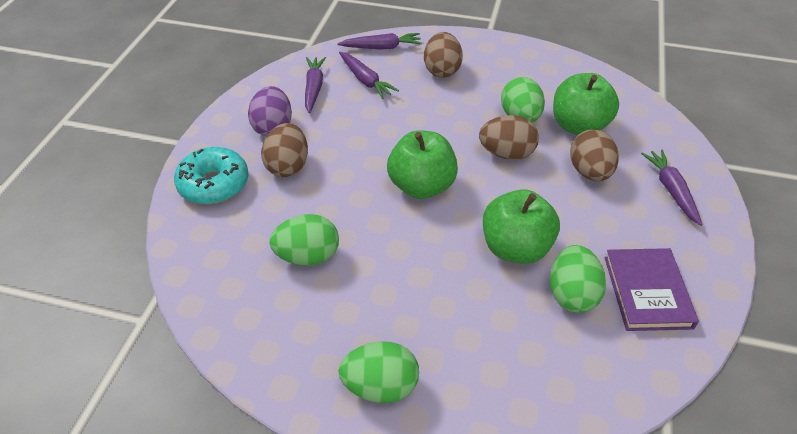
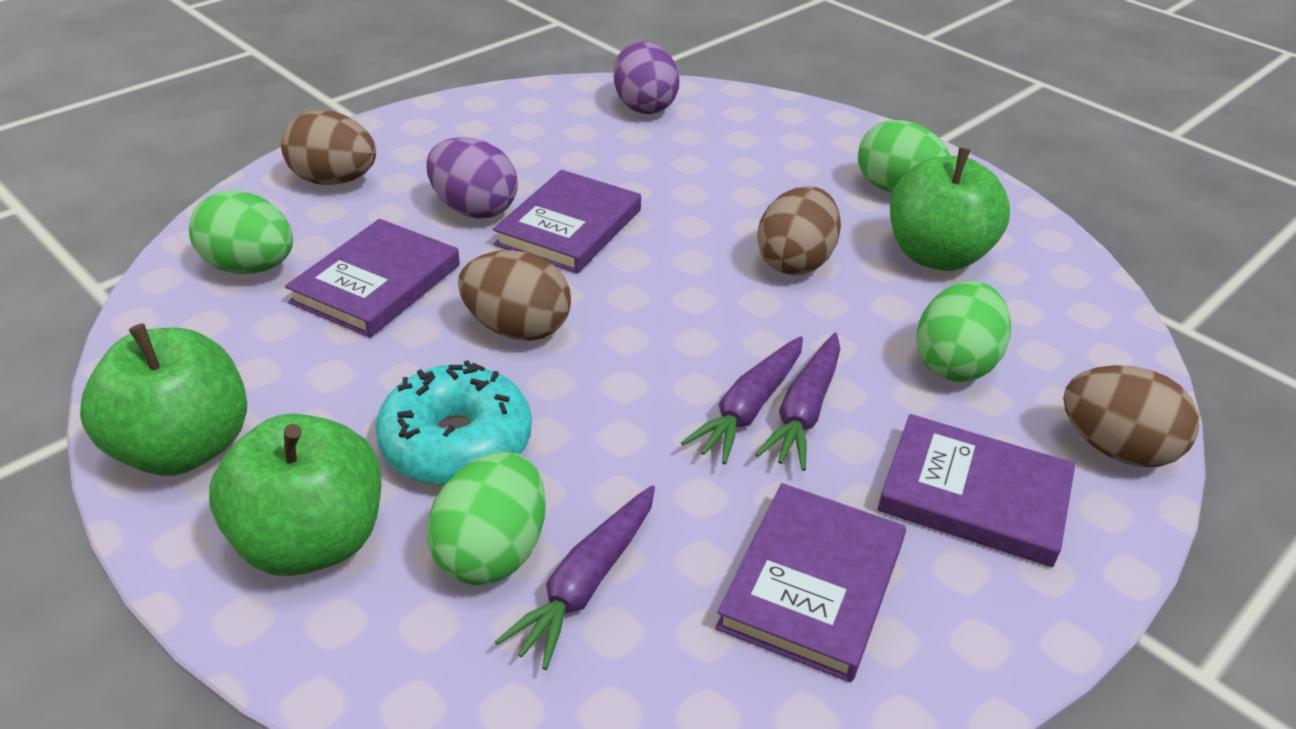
purple book: 1 -> 4
purple carrot: 4 -> 3
purple egg: 1 -> 2

